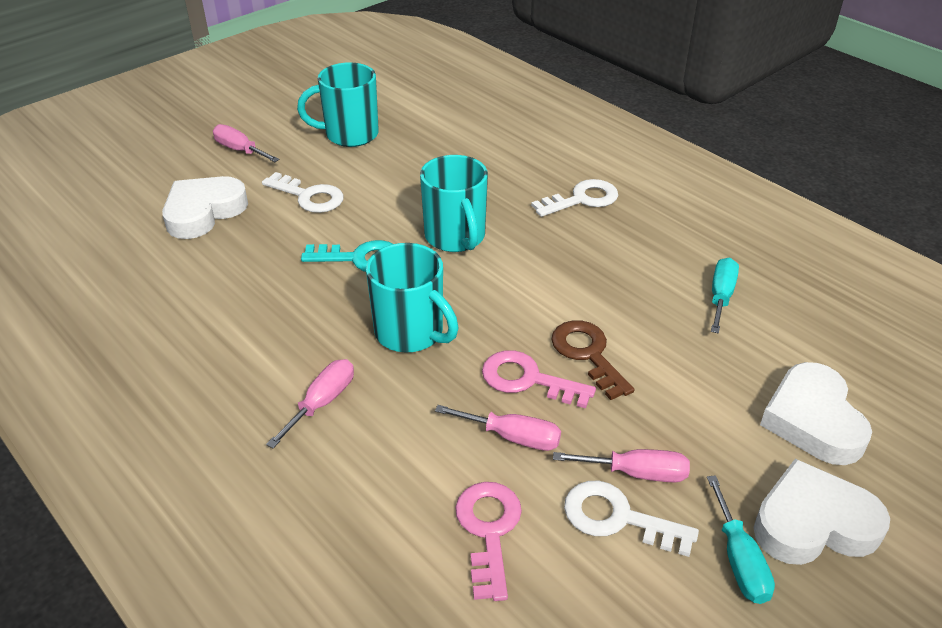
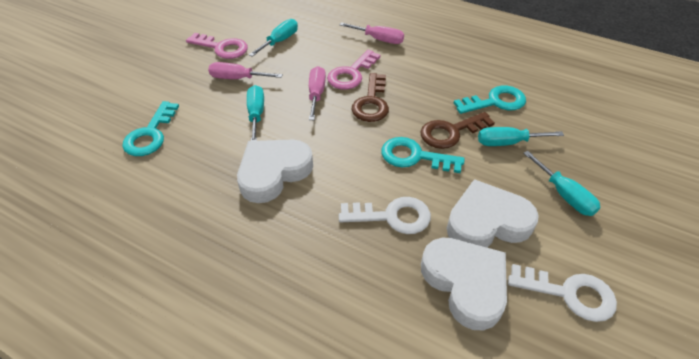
brown key: 1 -> 2
pink screwdriver: 4 -> 3
turquoise key: 1 -> 3
turquoise mug: 3 -> 0
turquoise screwdriver: 2 -> 4
white key: 3 -> 2

